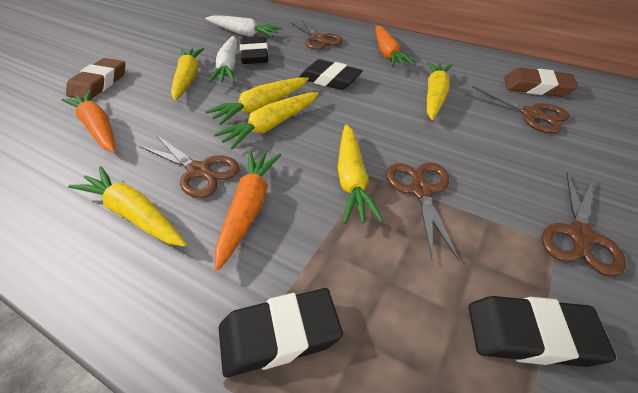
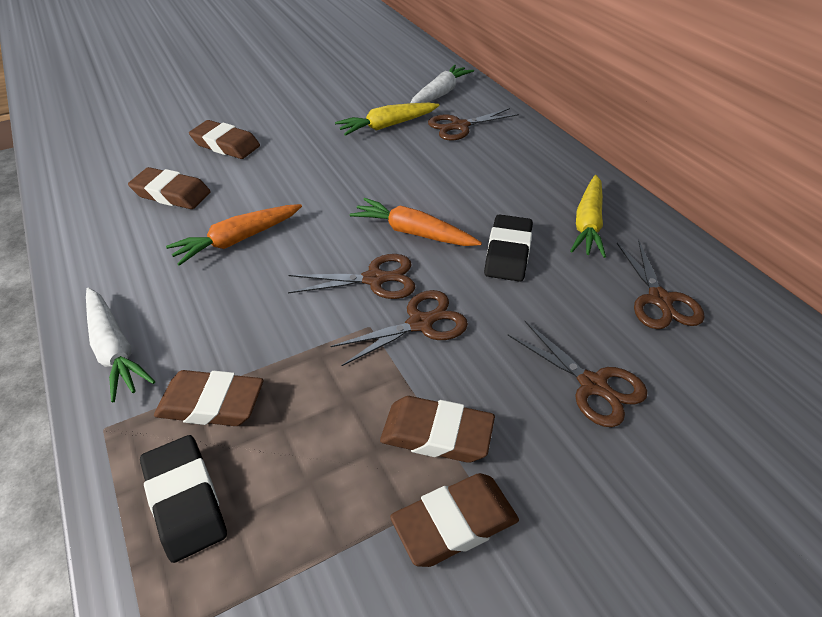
black eraser: 4 -> 2
brown eraser: 2 -> 5
orange carrot: 3 -> 2
yellow carrot: 6 -> 2

